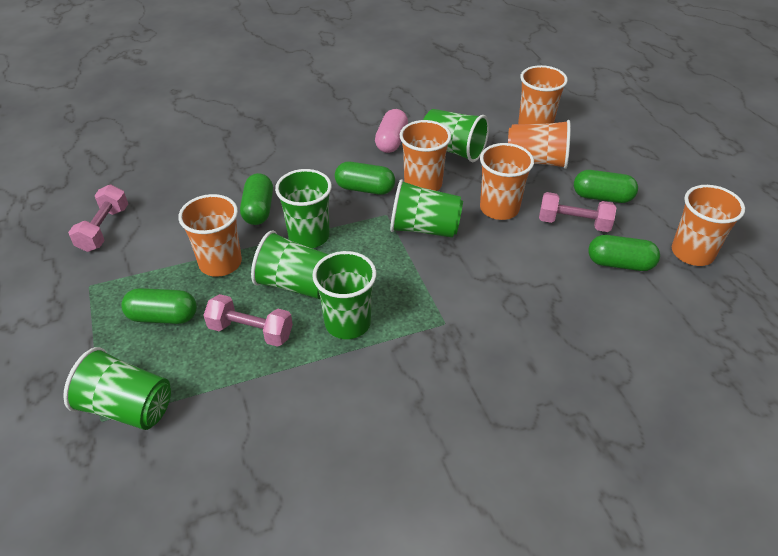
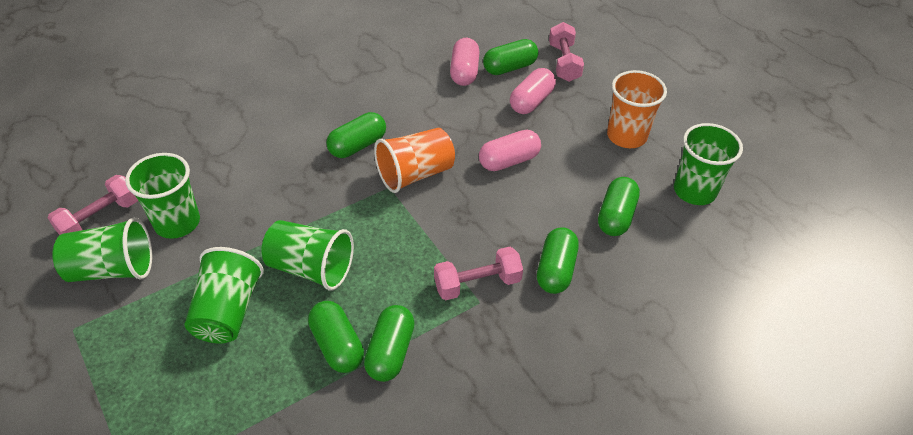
green capsule: 5 -> 6
green cup: 6 -> 5
orange cup: 6 -> 2
pink capsule: 1 -> 3

